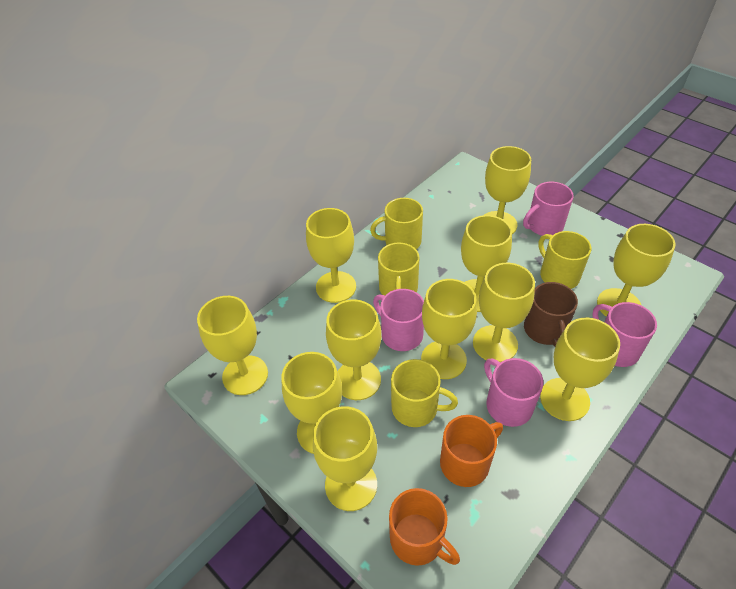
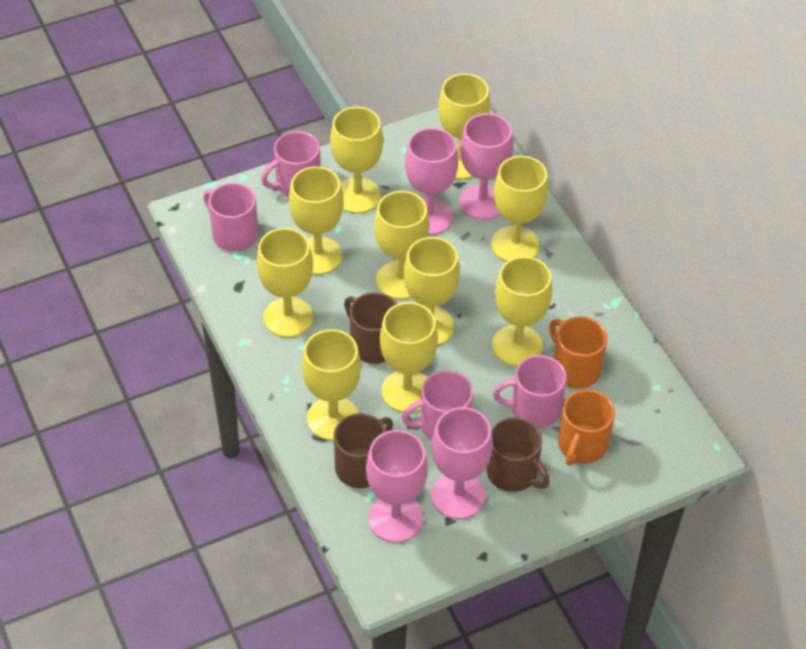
brown mug: 1 -> 3
pink goblet: 0 -> 4
yellow goblet: 11 -> 10
yellow mug: 4 -> 0

